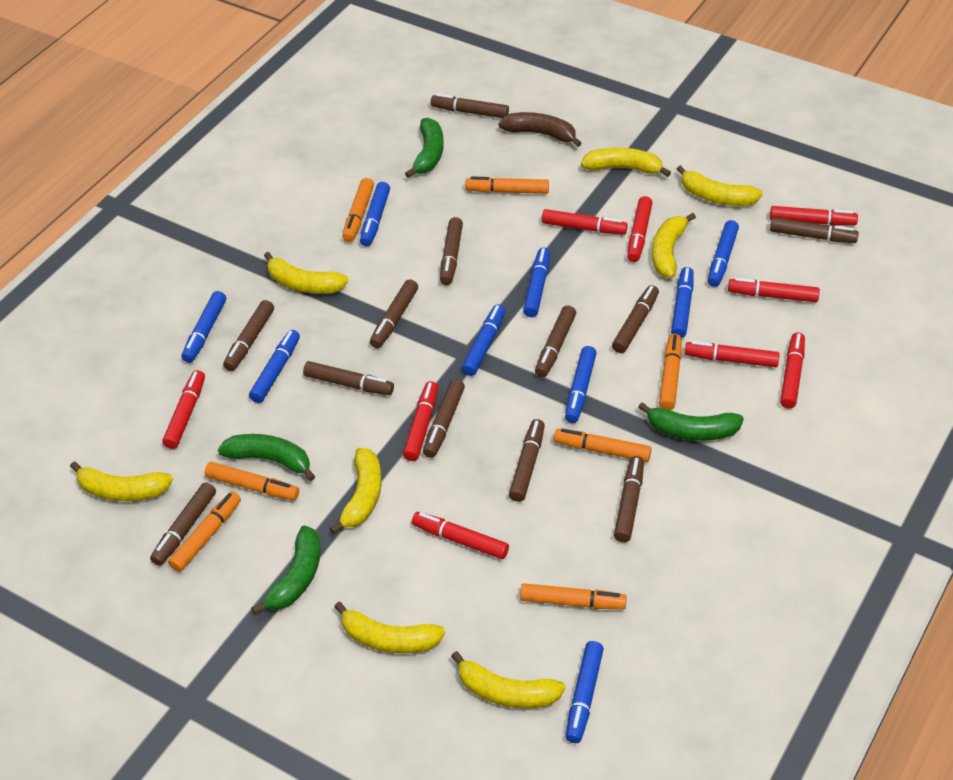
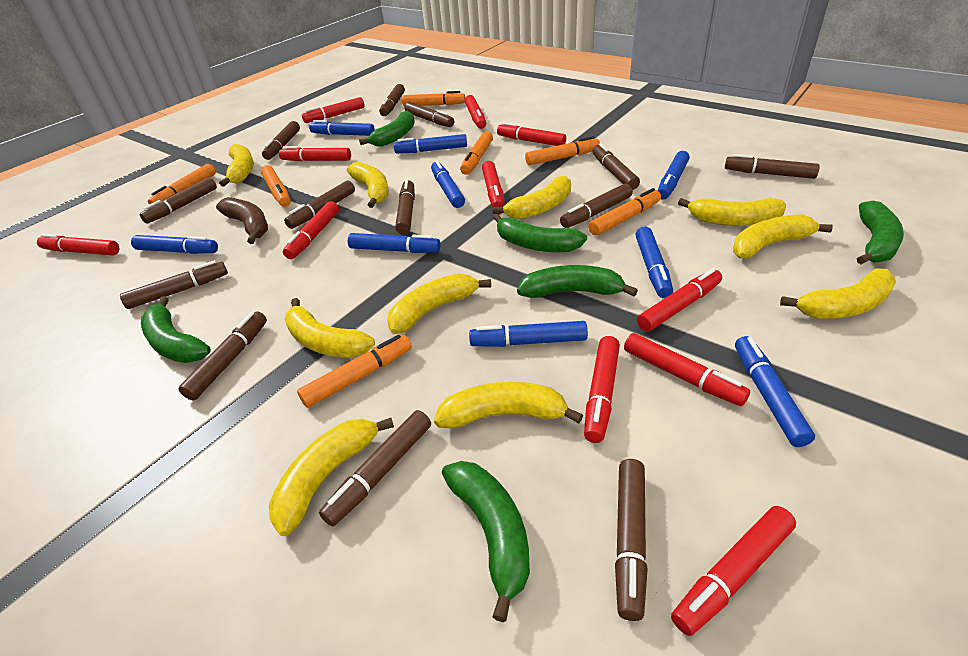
brown marker: 12 -> 13
green banana: 4 -> 6
red marker: 9 -> 11
yellow banana: 8 -> 10

